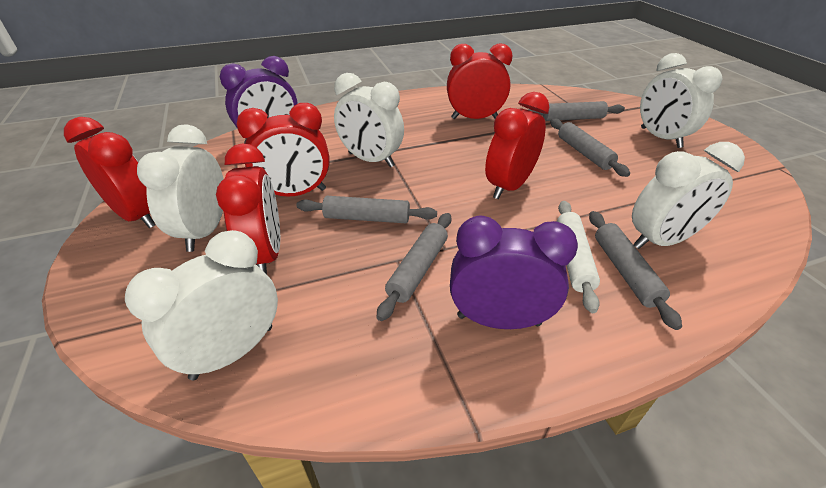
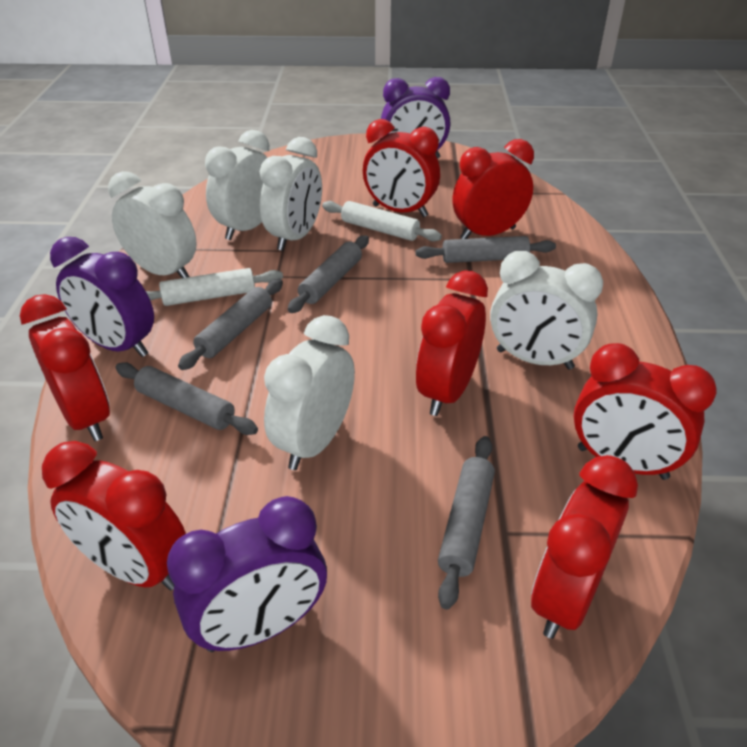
purple clock: 2 -> 3
red clock: 5 -> 7
white rolling pin: 1 -> 2

